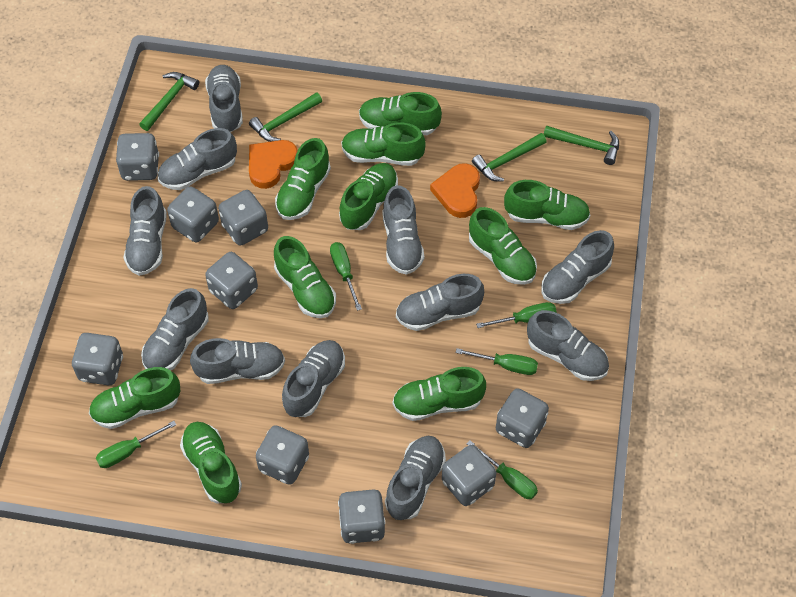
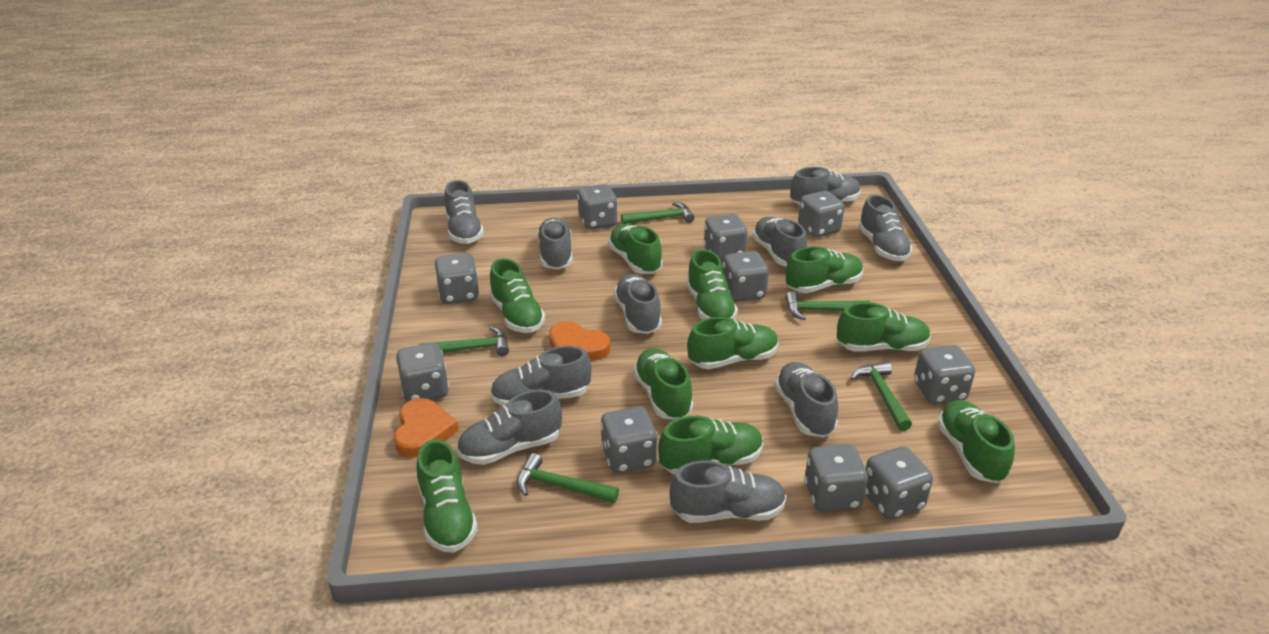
green hammer: 4 -> 5
green screwdriver: 5 -> 0
grey dice: 9 -> 10
grey shoe: 11 -> 10

